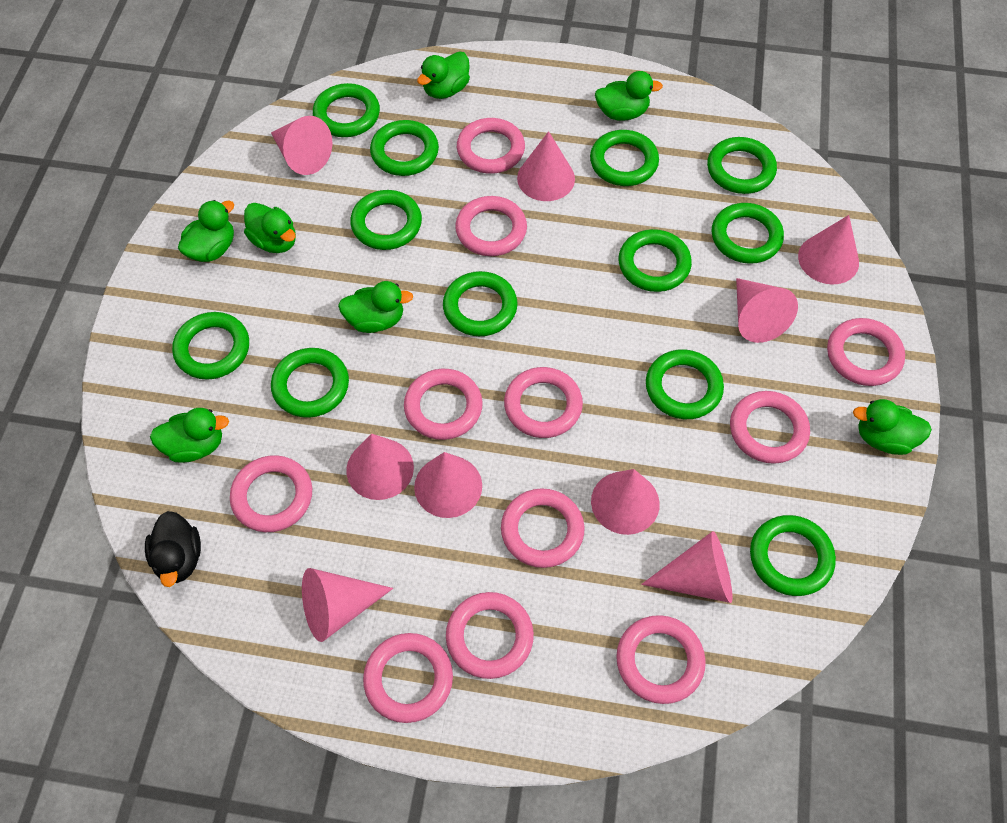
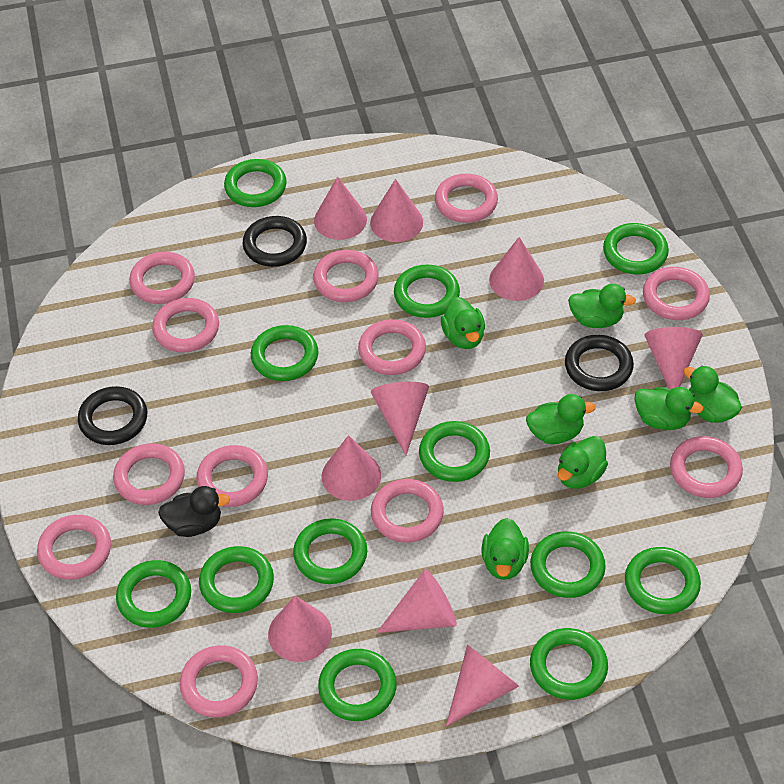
black ring: 0 -> 3
pink ring: 11 -> 12

